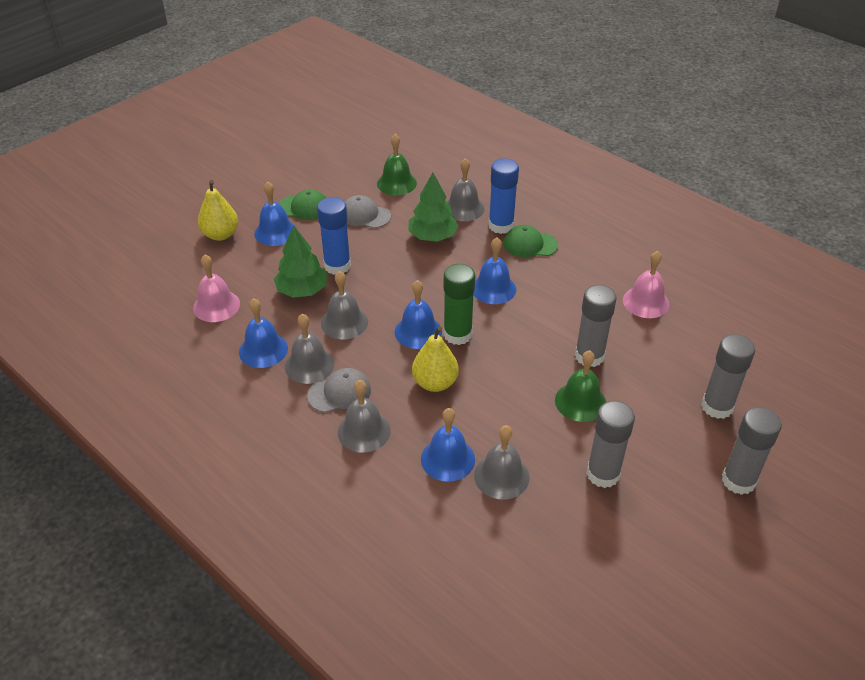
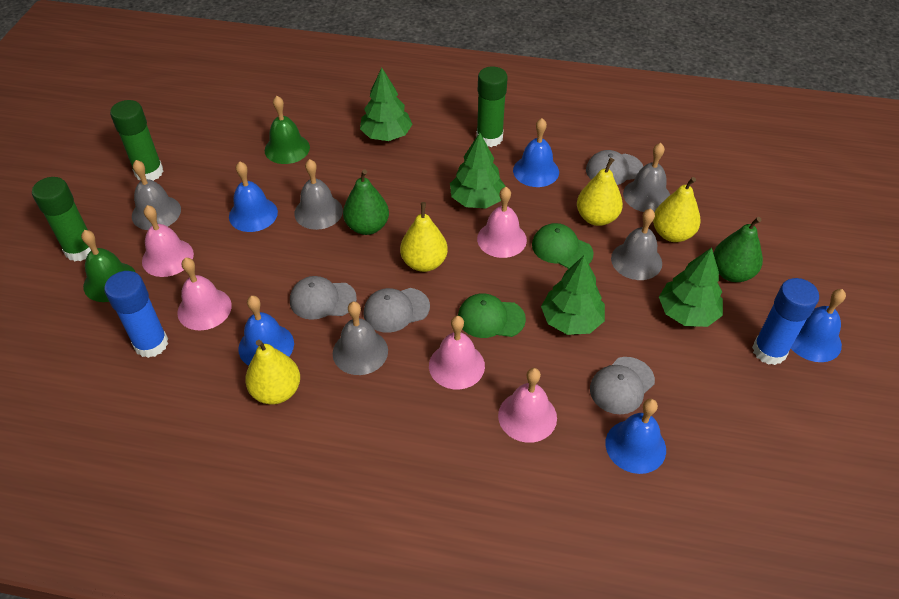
green glue stick: 1 -> 3
green pear: 0 -> 2
green tree: 2 -> 4
grey cap: 2 -> 4
grey glue stick: 4 -> 0
pink bell: 2 -> 5
yellow pear: 2 -> 4

